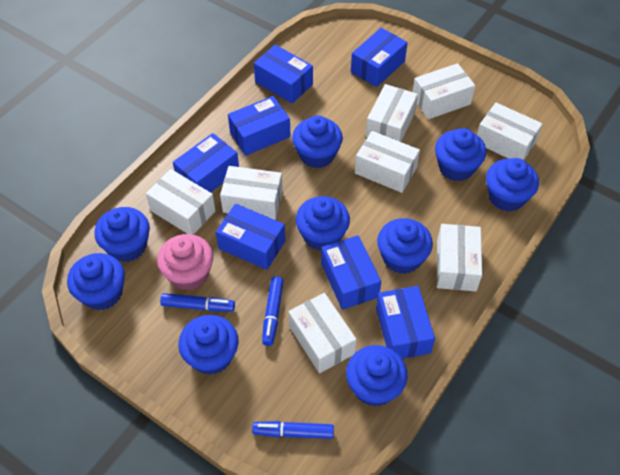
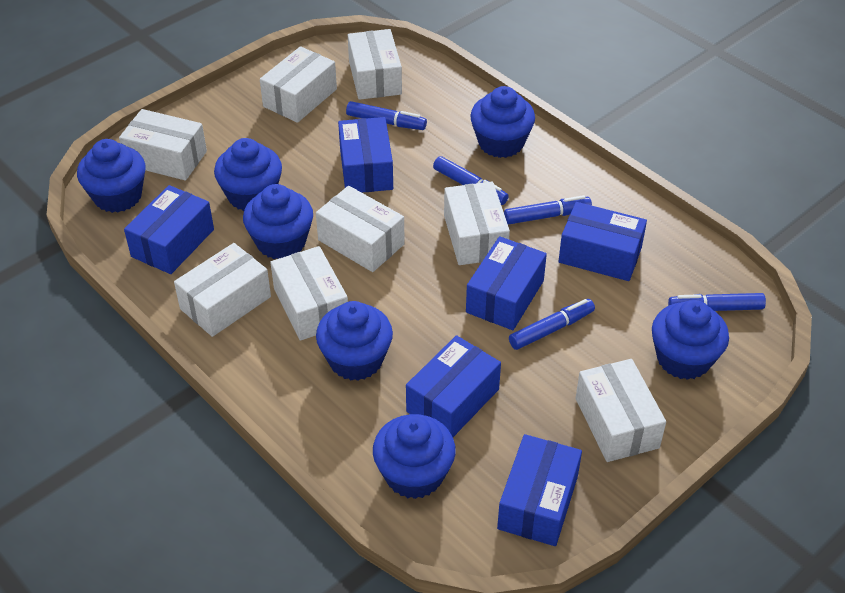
blue box: 7 -> 6
blue cupcake: 9 -> 7
blue marker: 3 -> 5
pink cupcake: 1 -> 0

